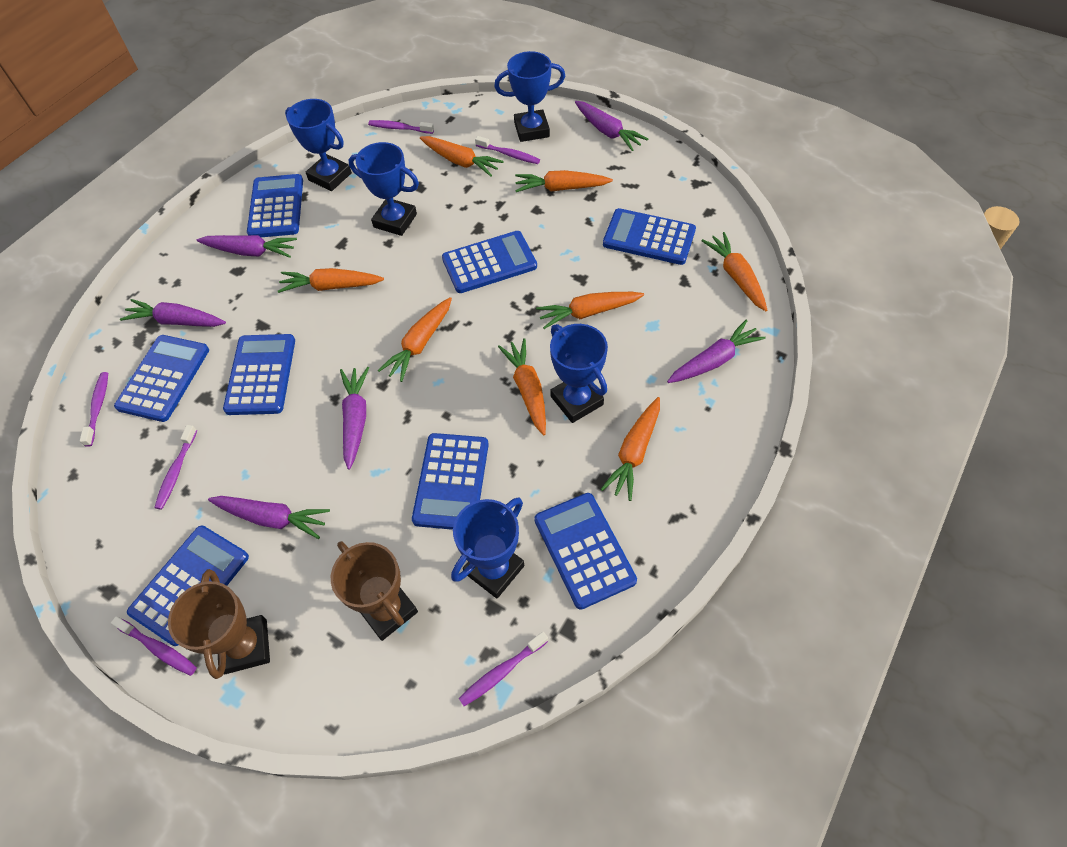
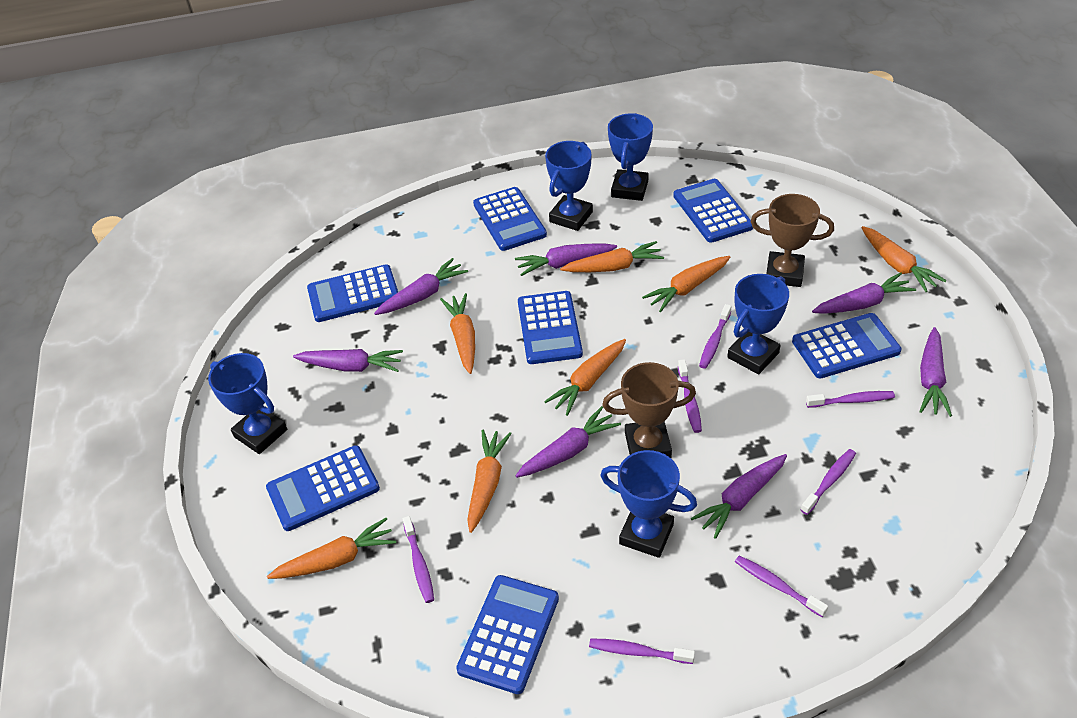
blue calculator: 8 -> 7
orange carrot: 8 -> 7
purple carrot: 6 -> 7
purple toothbrush: 6 -> 7

